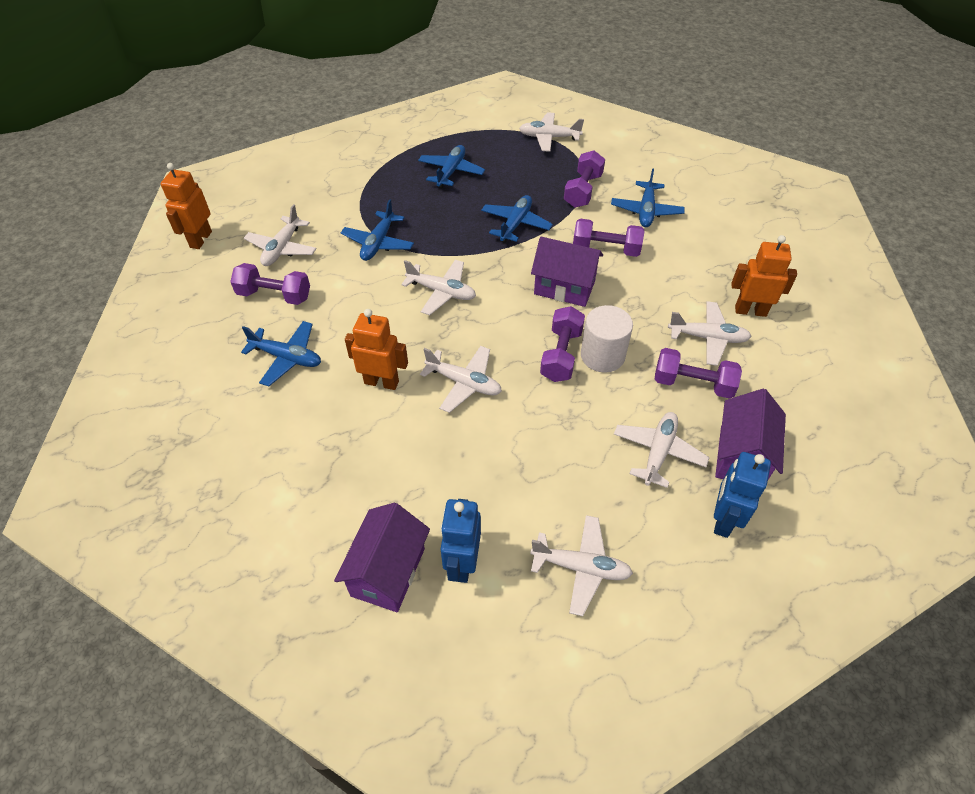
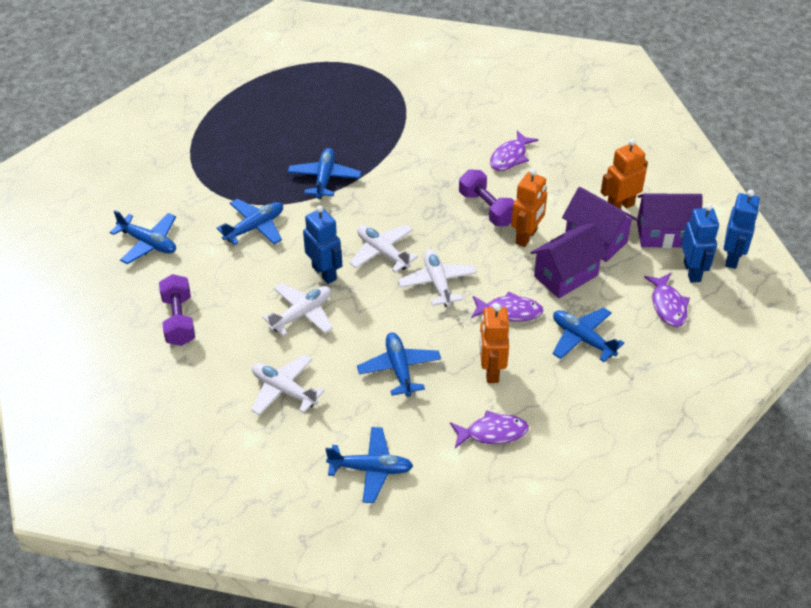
blue plane: 5 -> 6
blue robot: 2 -> 3
purple dumbbell: 5 -> 2
purple fish: 0 -> 4
white cylinder: 1 -> 0
white plane: 7 -> 4

